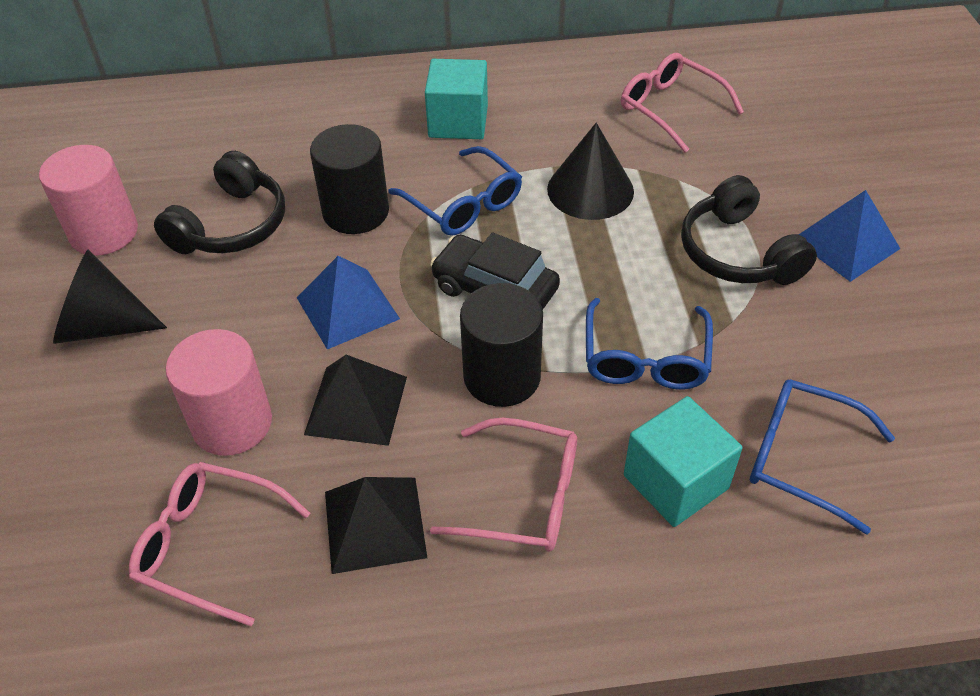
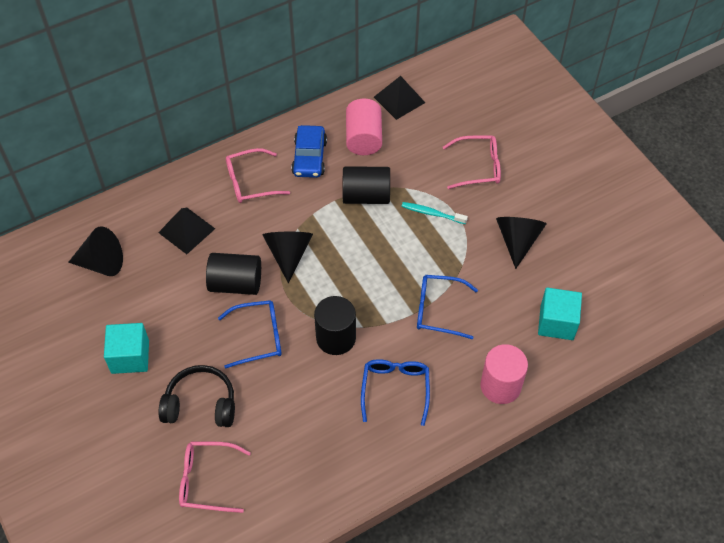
black car: 1 -> 0
black cone: 2 -> 3
black cylinder: 2 -> 3
black headphones: 2 -> 1
blue car: 0 -> 1
blue pyramid: 2 -> 0
turquoise toothbrush: 0 -> 1

